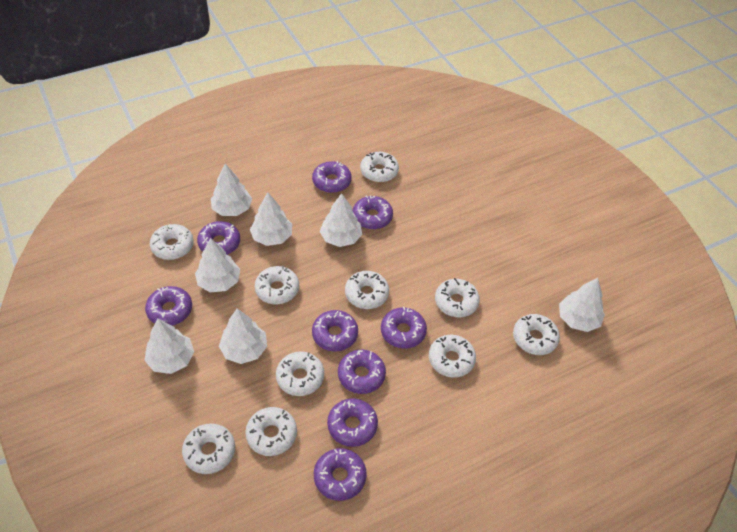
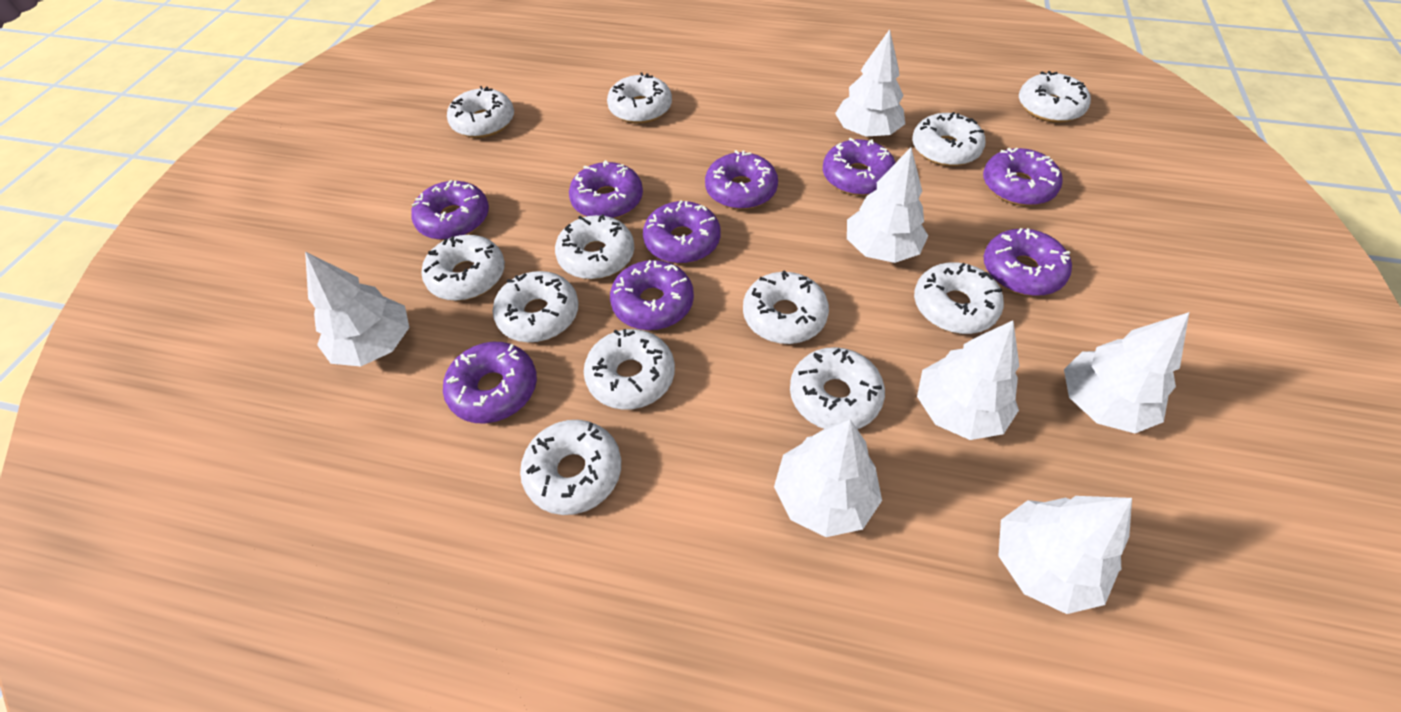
white donut: 10 -> 12

